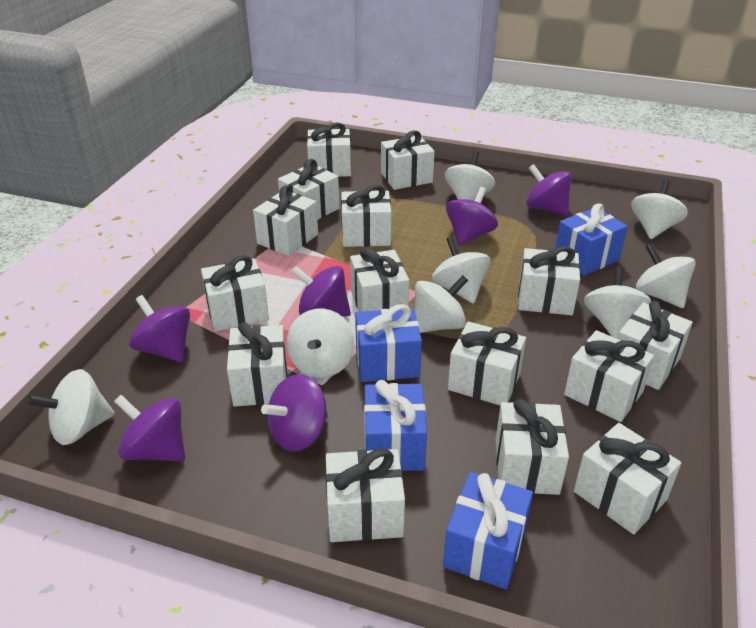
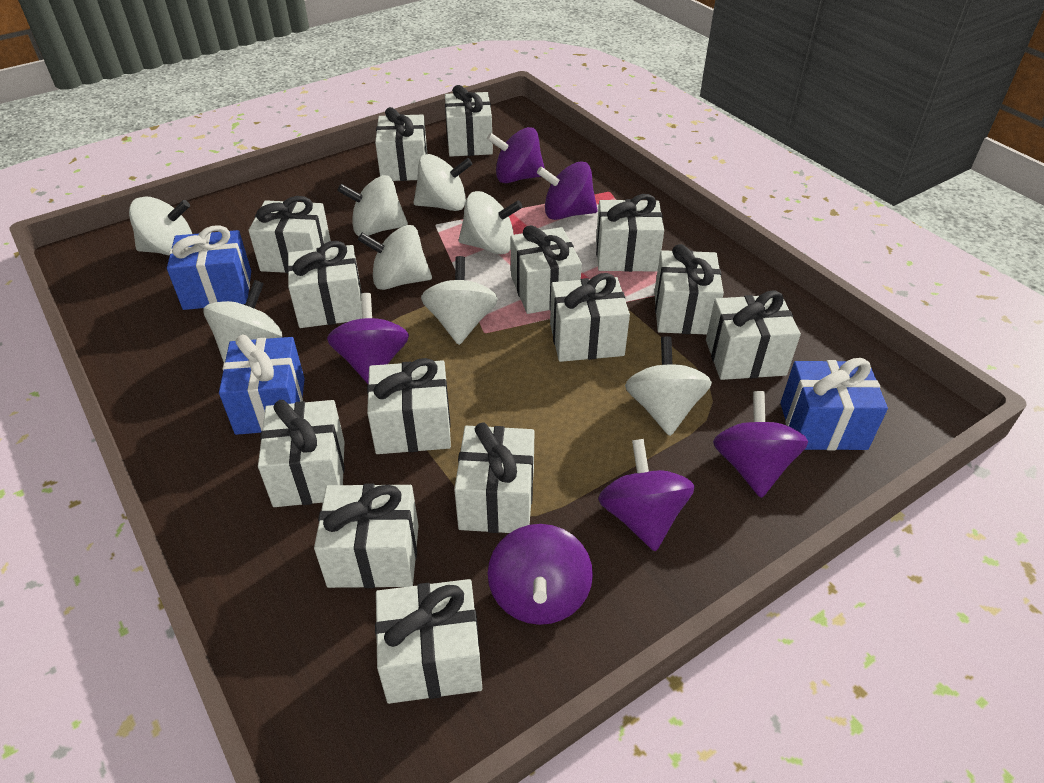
blue gift: 4 -> 3
white gift: 15 -> 14

